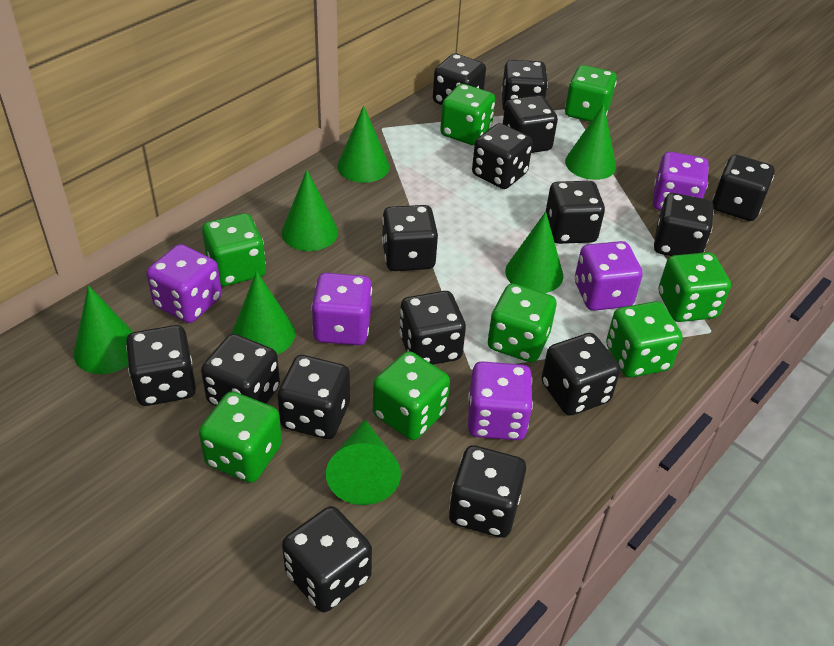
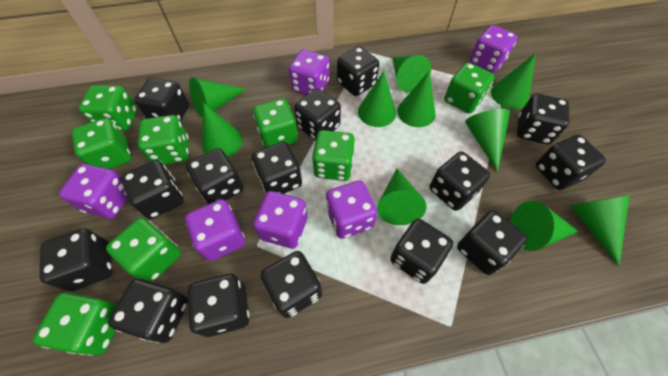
green cone: 7 -> 10
purple dice: 5 -> 6

